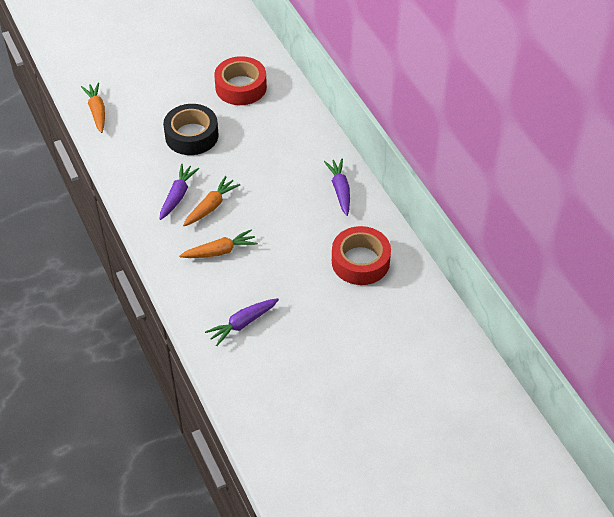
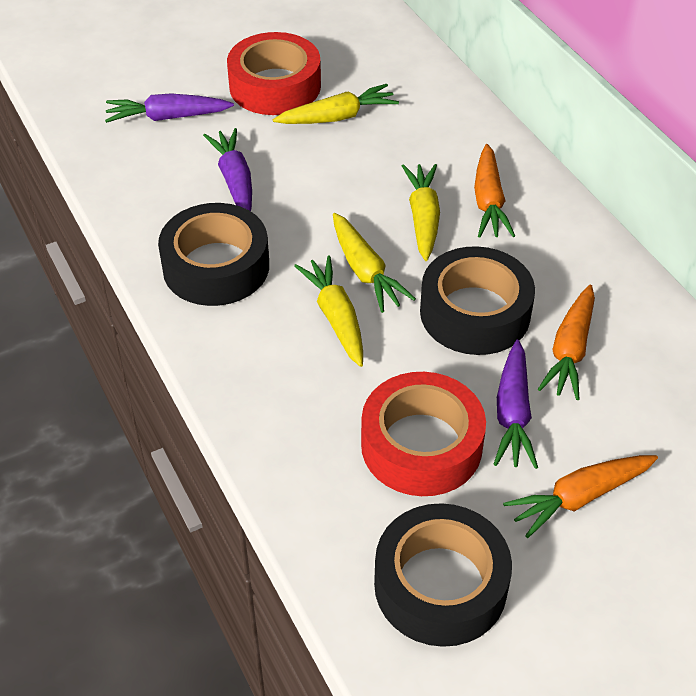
black tape: 1 -> 3
yellow carrot: 0 -> 4

